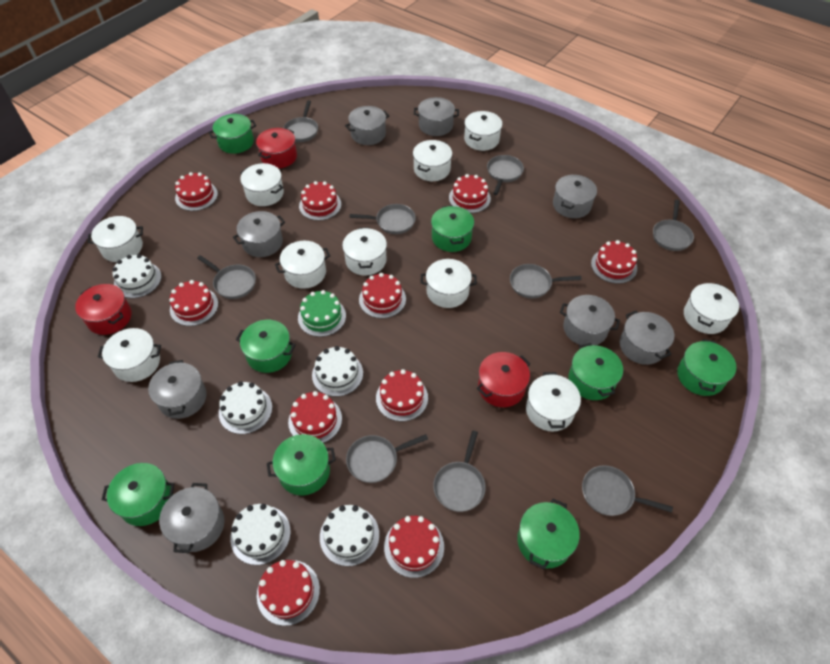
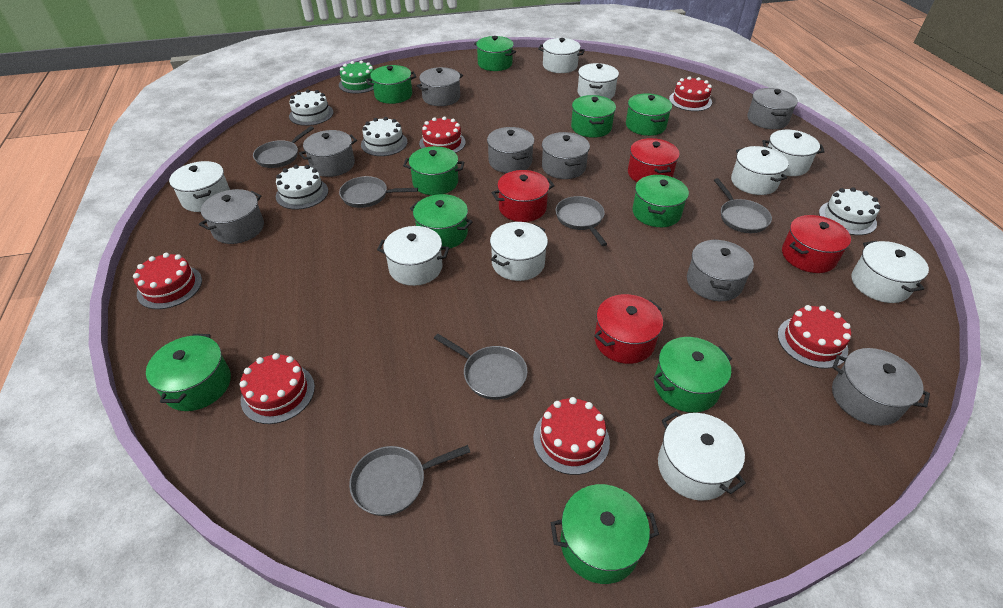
green pot: 8 -> 10
grey pan: 9 -> 6
red cake: 10 -> 6
red pot: 3 -> 4
white cake: 5 -> 4
white pot: 10 -> 9

